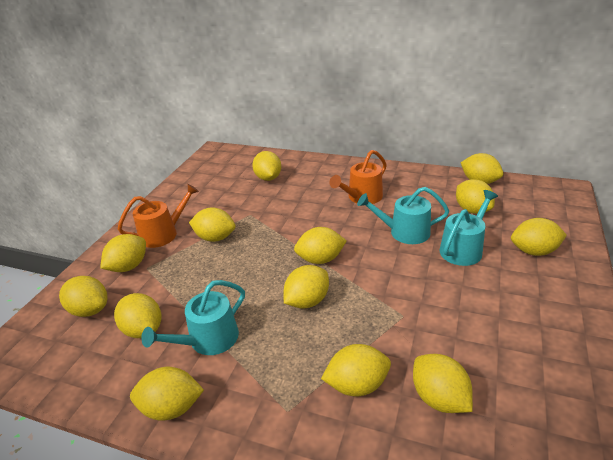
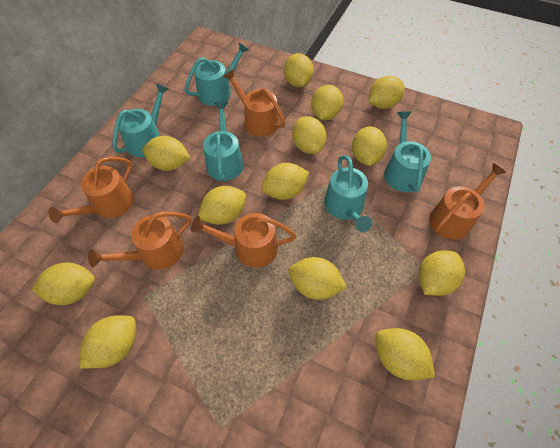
orange watering can: 2 -> 5
turquoise watering can: 3 -> 5

